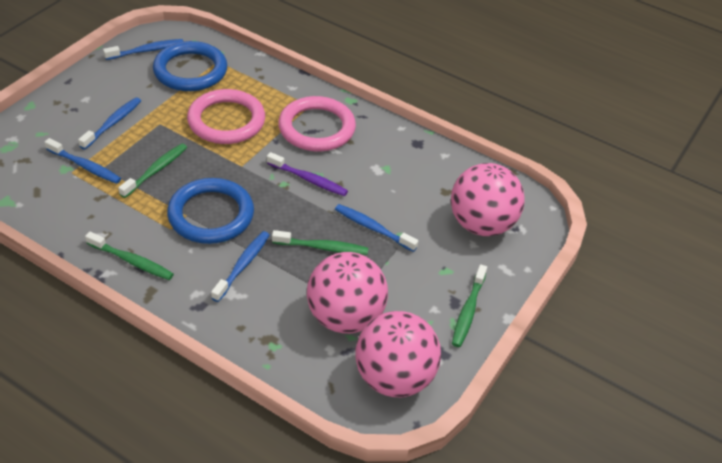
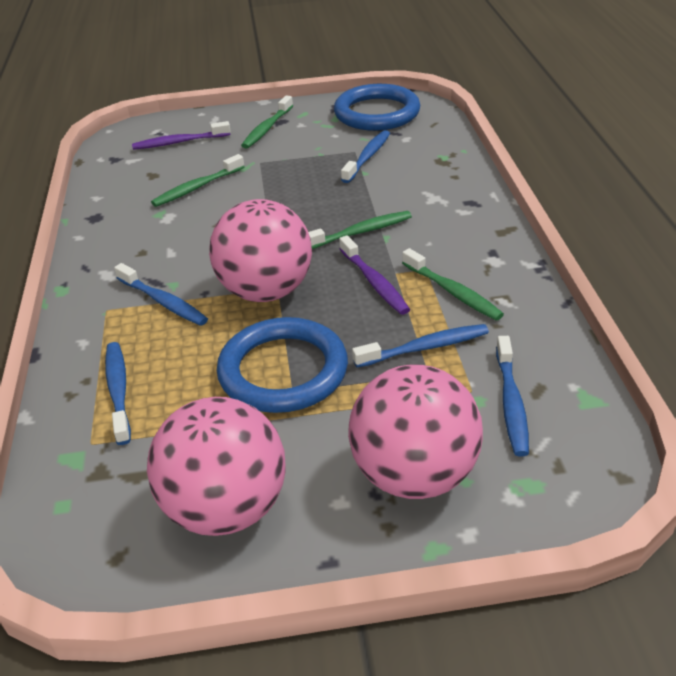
pink ring: 2 -> 0
purple toothbrush: 1 -> 2

